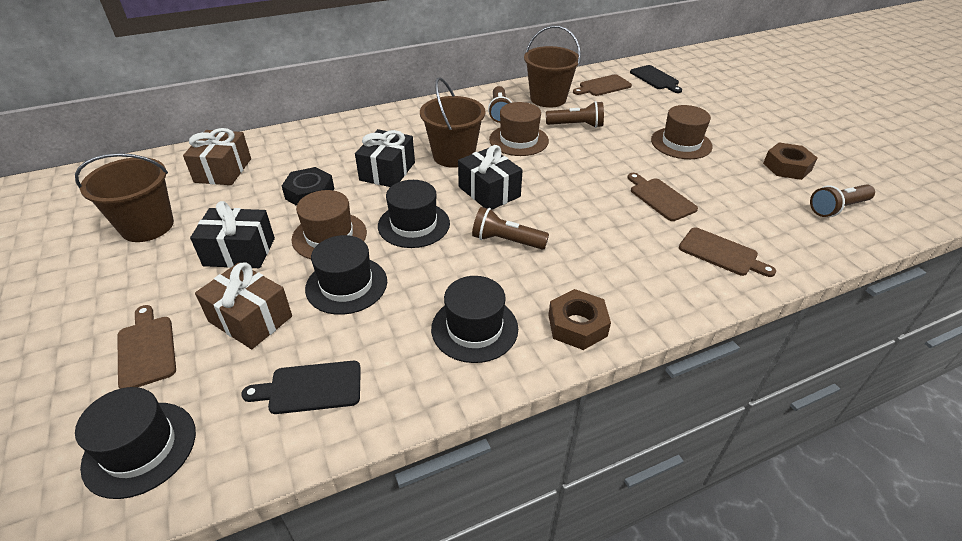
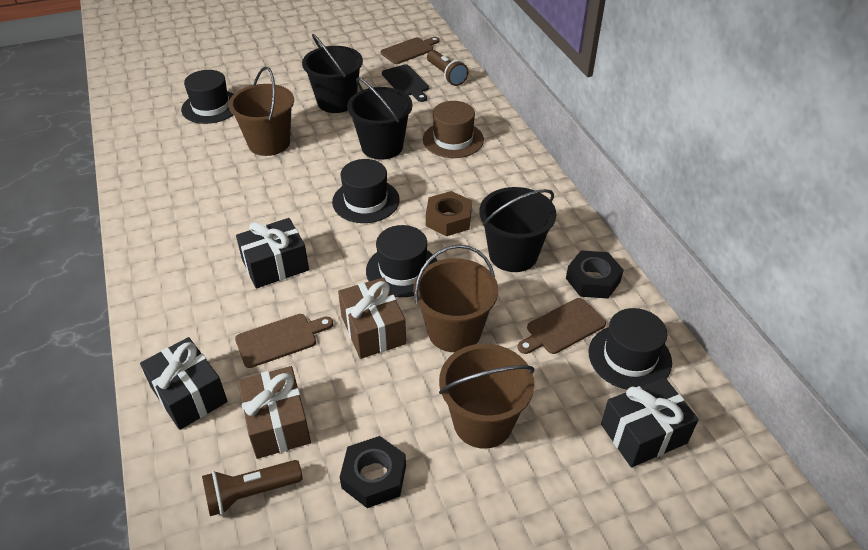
black bucket: 0 -> 3
black cutting board: 2 -> 1
black nut: 1 -> 2
brown cutting board: 4 -> 3
brown flashlight: 4 -> 2
brown hat: 3 -> 1
brown nut: 2 -> 1

